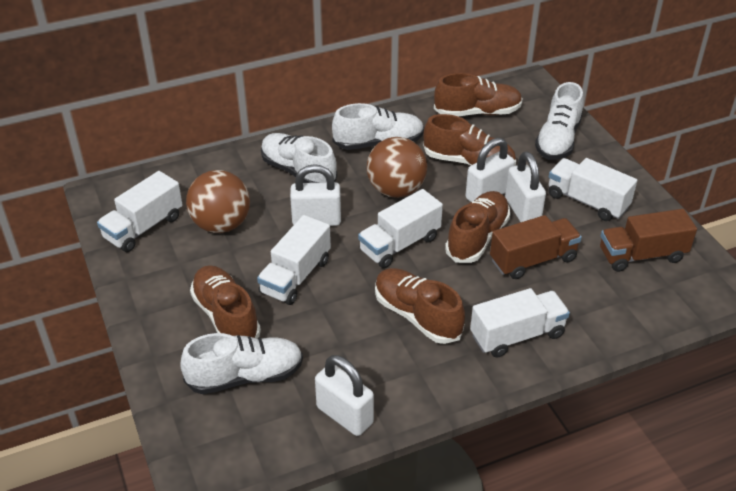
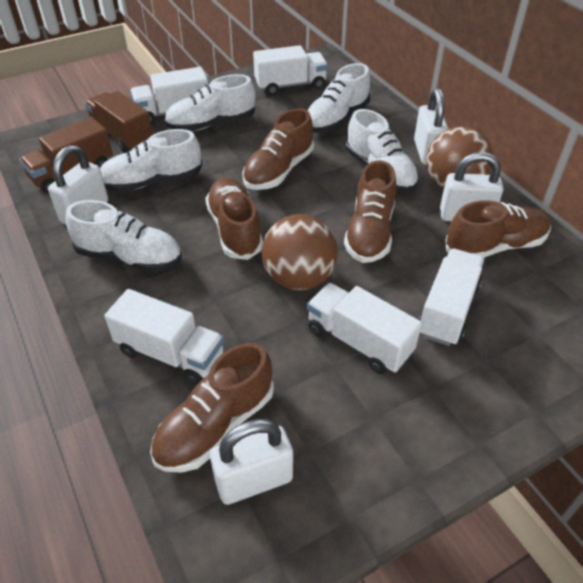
white shoe: 4 -> 5

